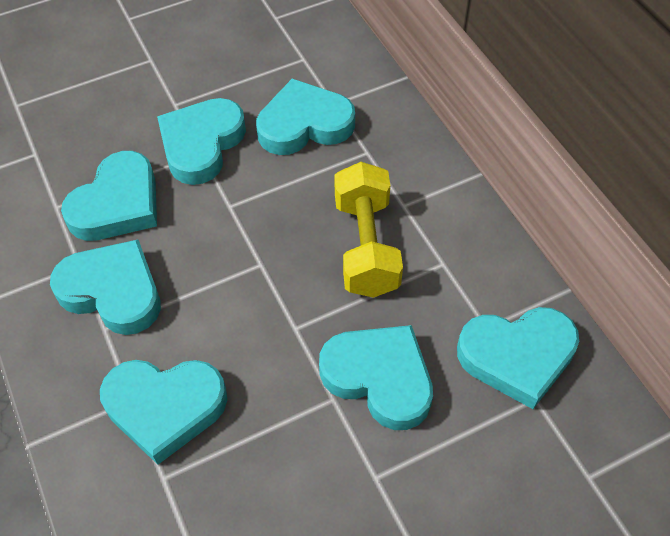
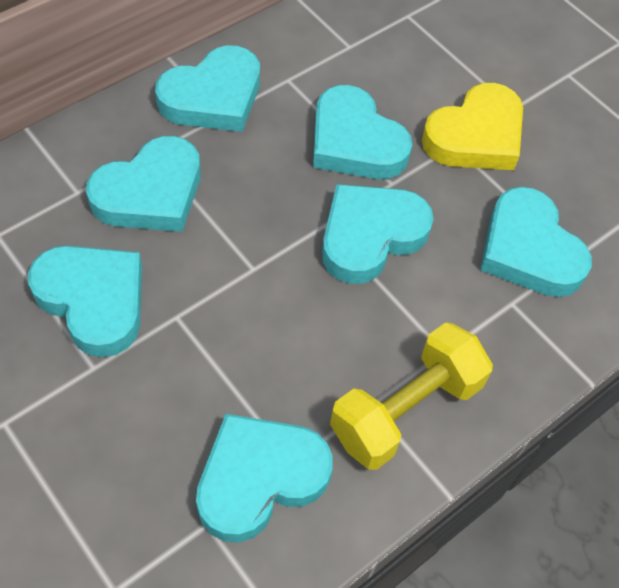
yellow heart: 0 -> 1

